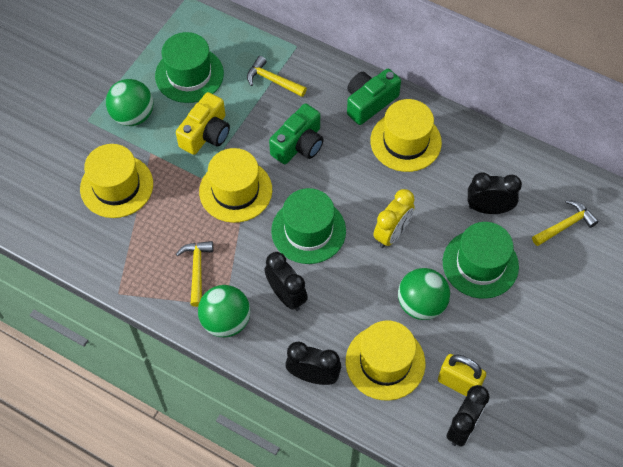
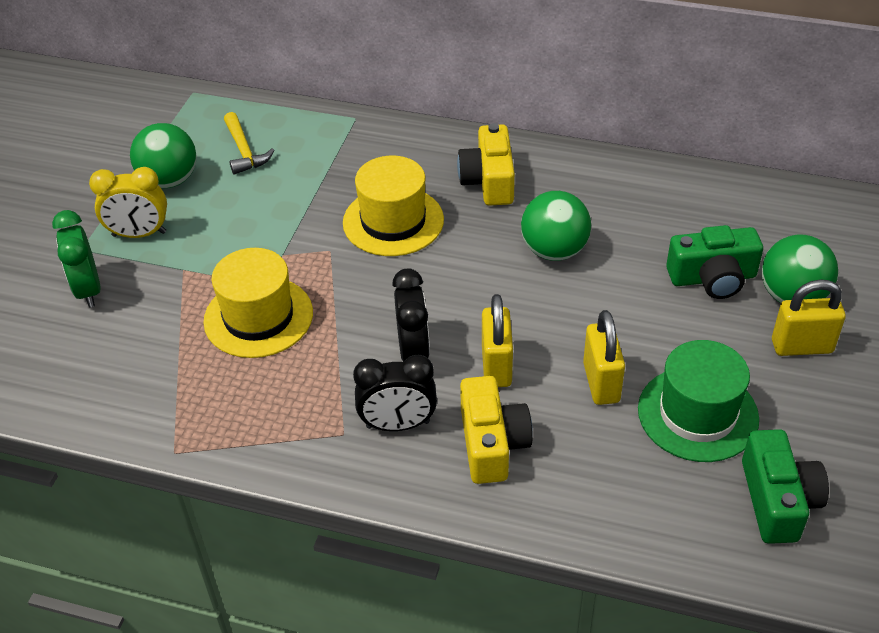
black clock: 4 -> 2
green clock: 0 -> 1
green hat: 3 -> 1
yellow camera: 1 -> 2
yellow hammer: 3 -> 1
yellow hat: 4 -> 2
yellow padlock: 1 -> 3

